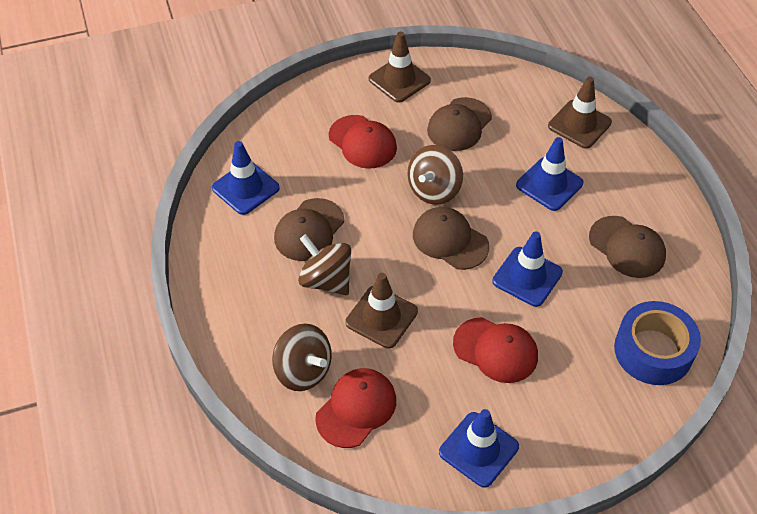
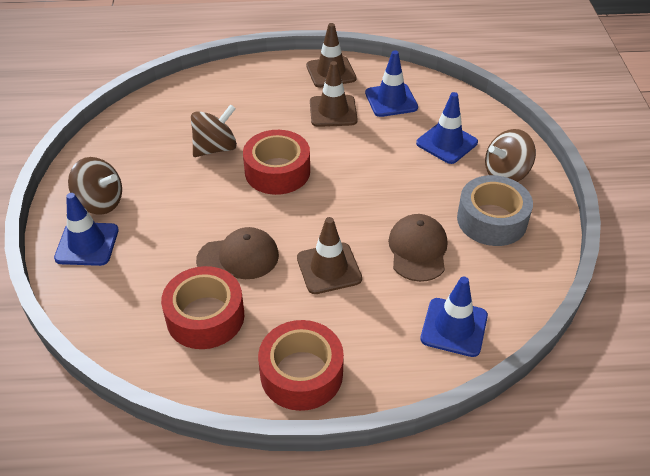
blue tape: 1 -> 0
brown cap: 4 -> 2
grey tape: 0 -> 1
red cap: 3 -> 0
red tape: 0 -> 3

